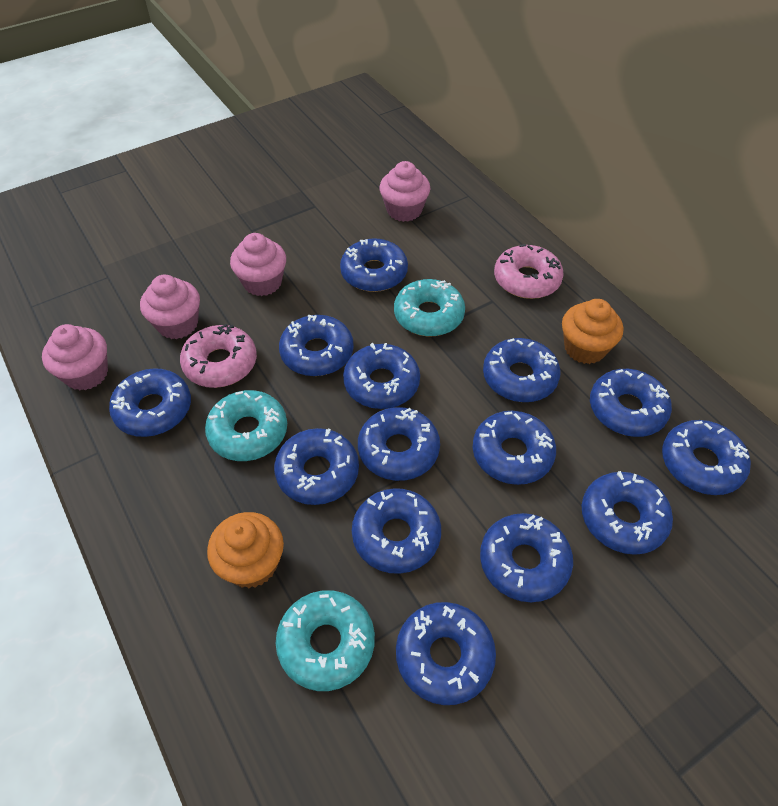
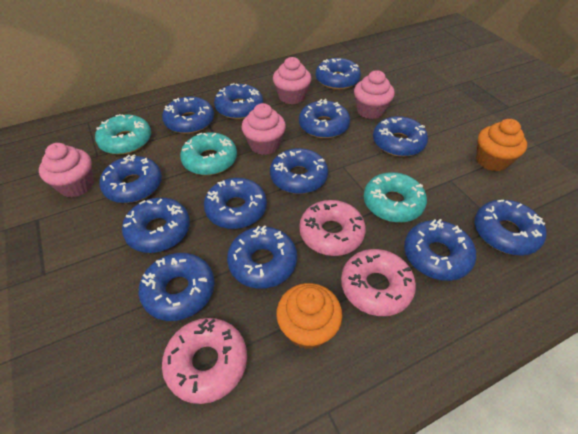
blue donut: 14 -> 13
pink donut: 2 -> 3

